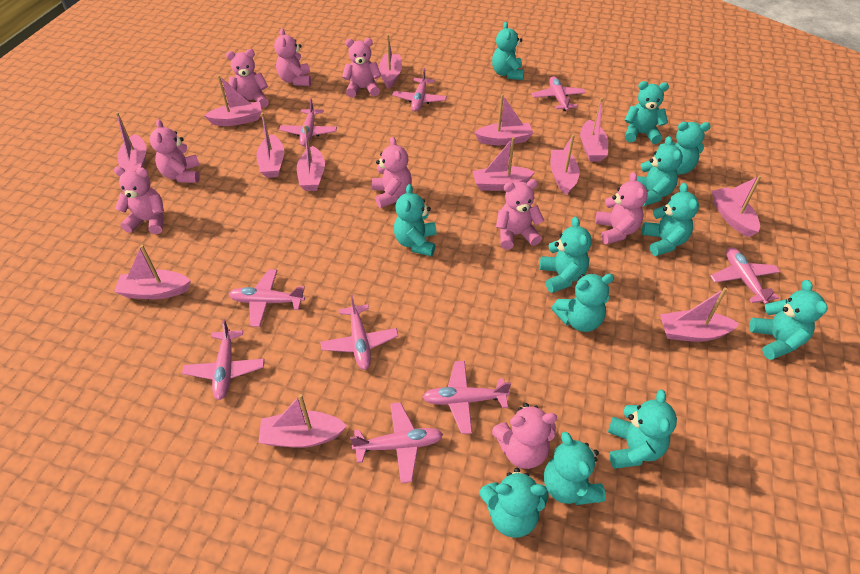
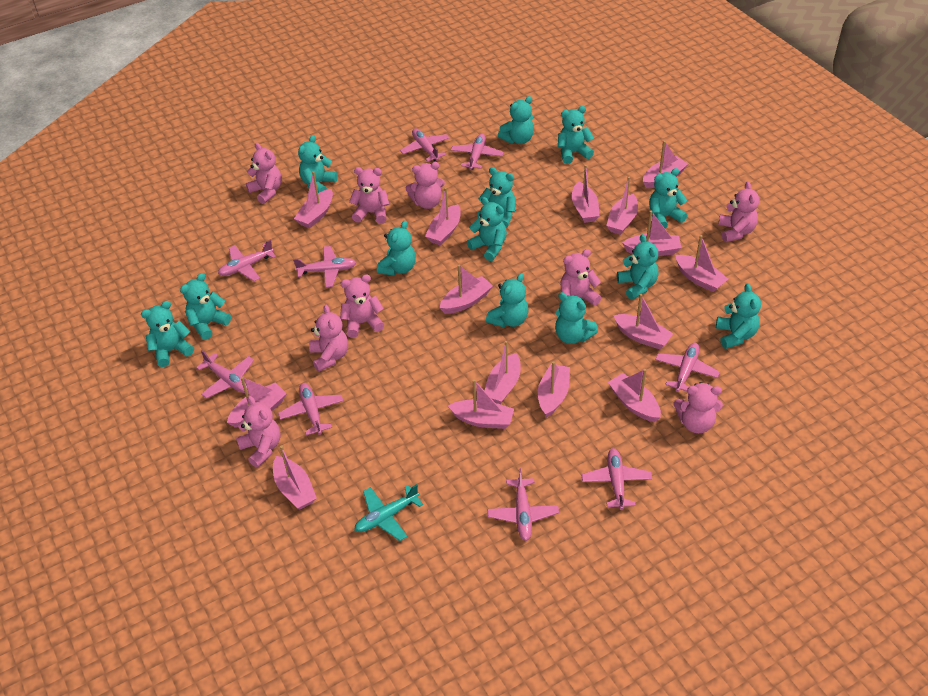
pink boat: 13 -> 15
turquoise plane: 0 -> 1
turquoise teddy bear: 12 -> 13

